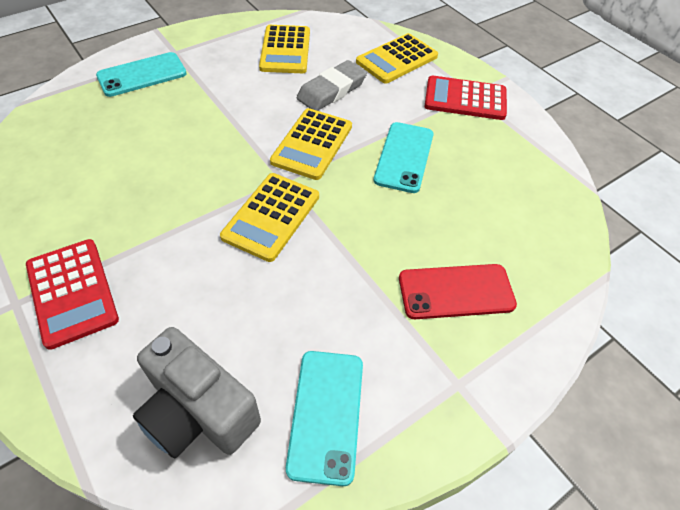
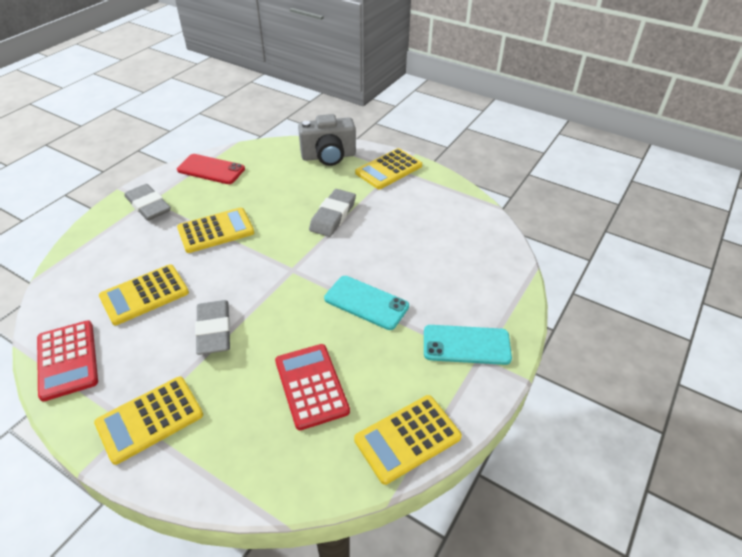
grey eraser: 1 -> 3
turquoise phone: 3 -> 2
yellow calculator: 4 -> 5

